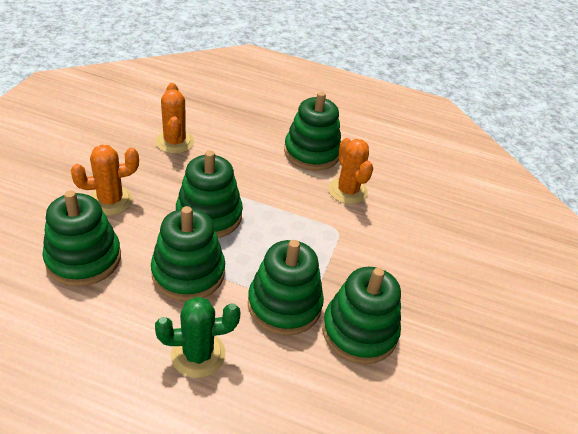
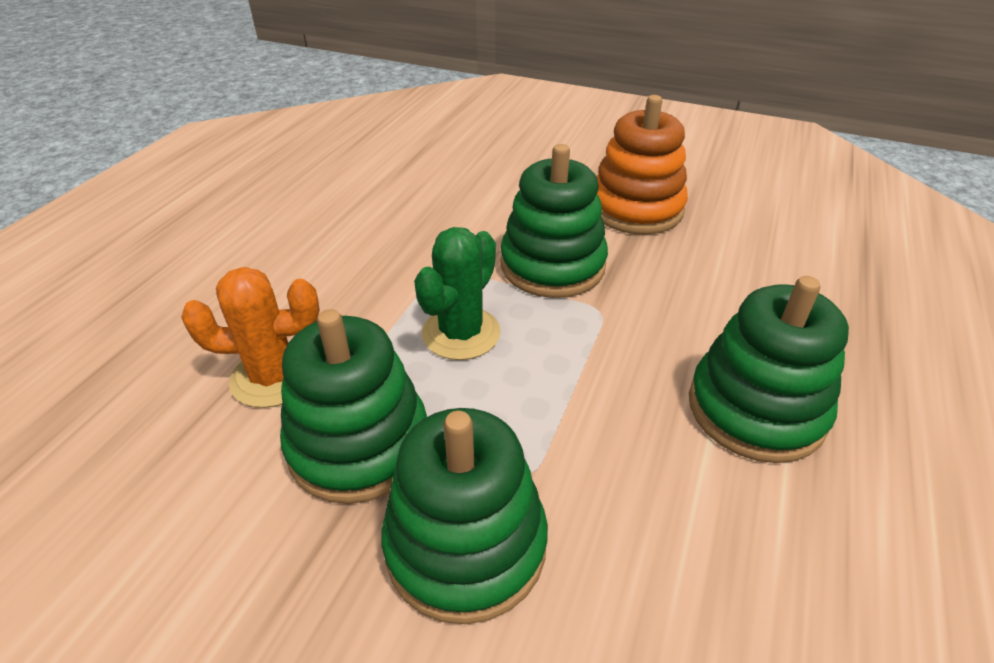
green stacking toy: 6 -> 4
orange cactus: 3 -> 1
orange stacking toy: 0 -> 1

